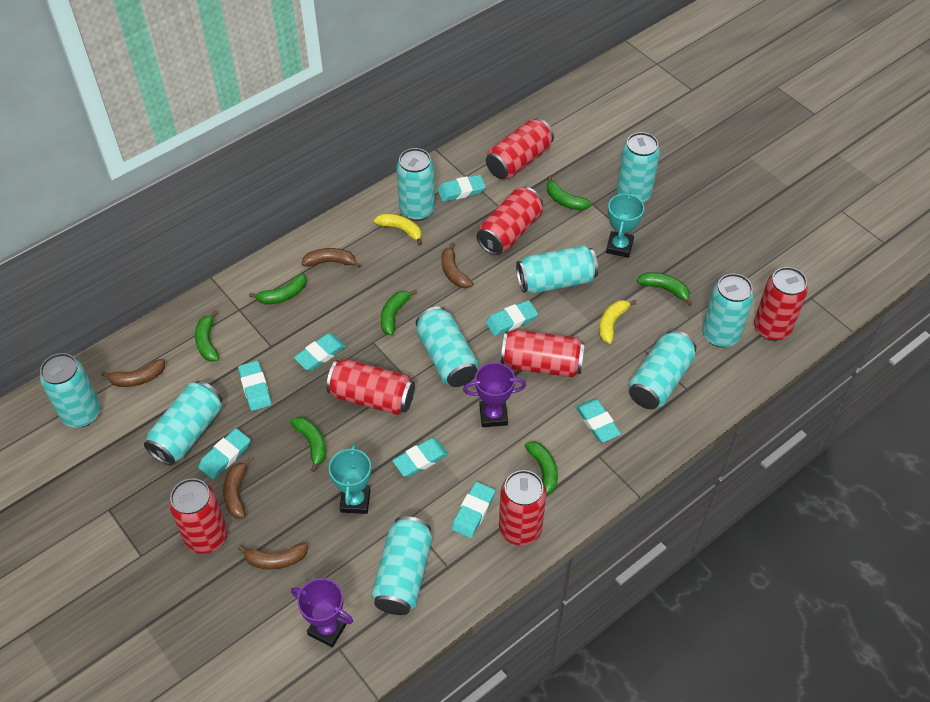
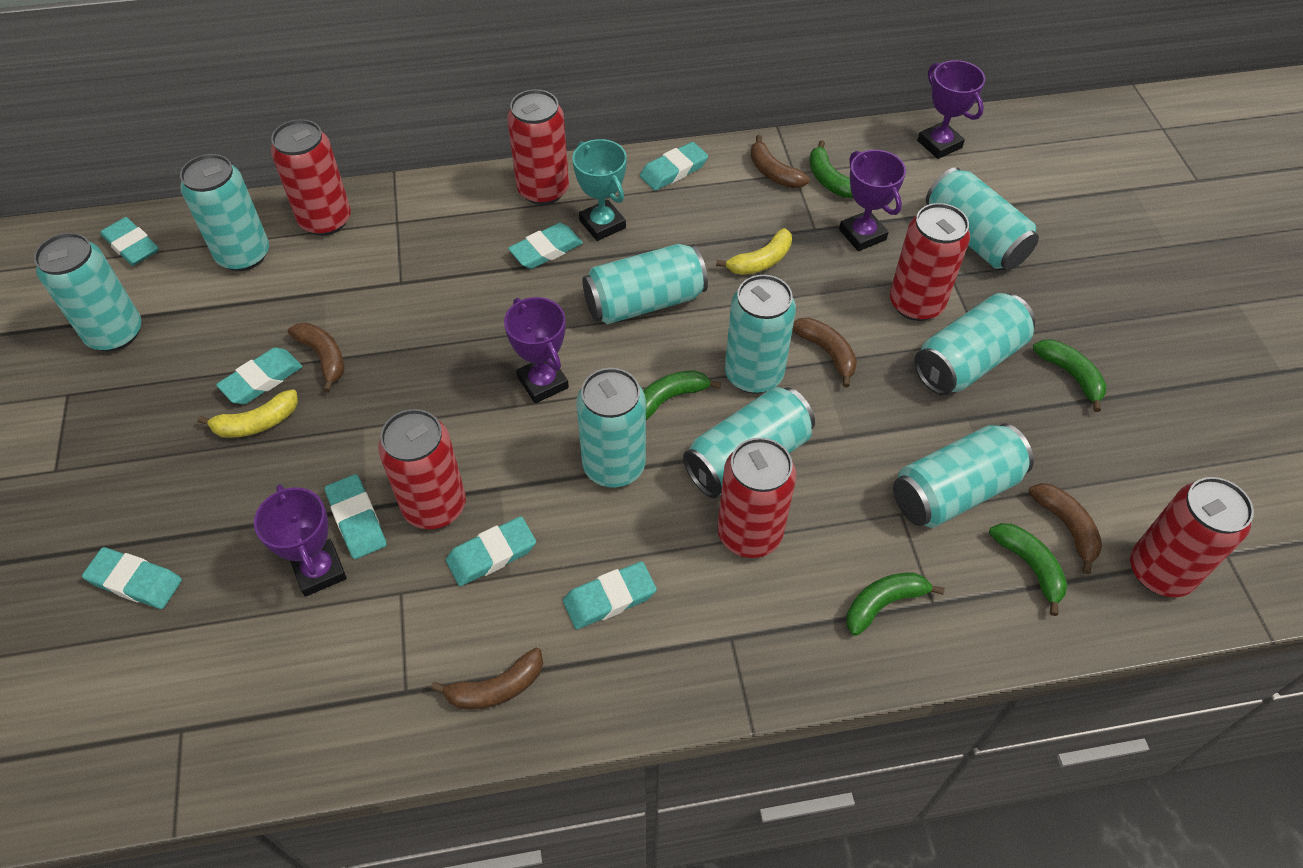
green banana: 7 -> 5
purple trophy: 2 -> 4
red can: 7 -> 6
turquoise trophy: 2 -> 1

